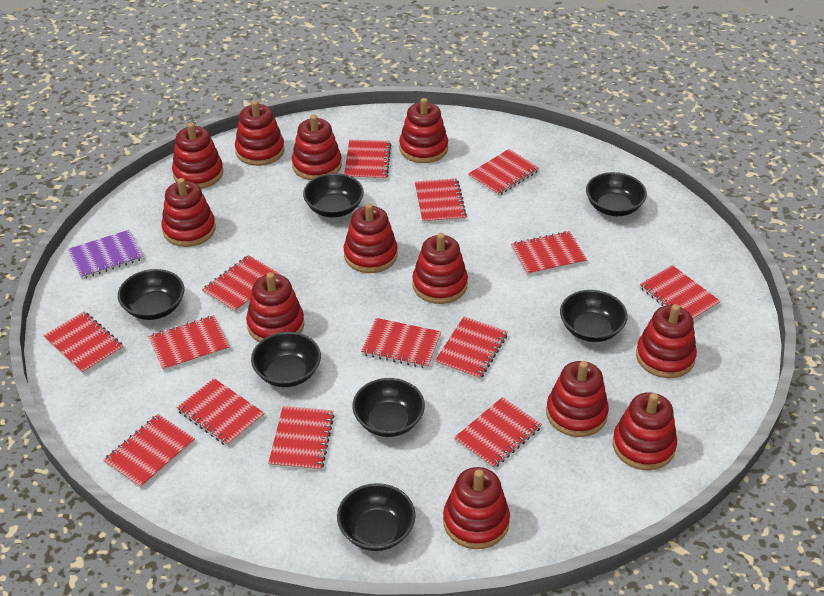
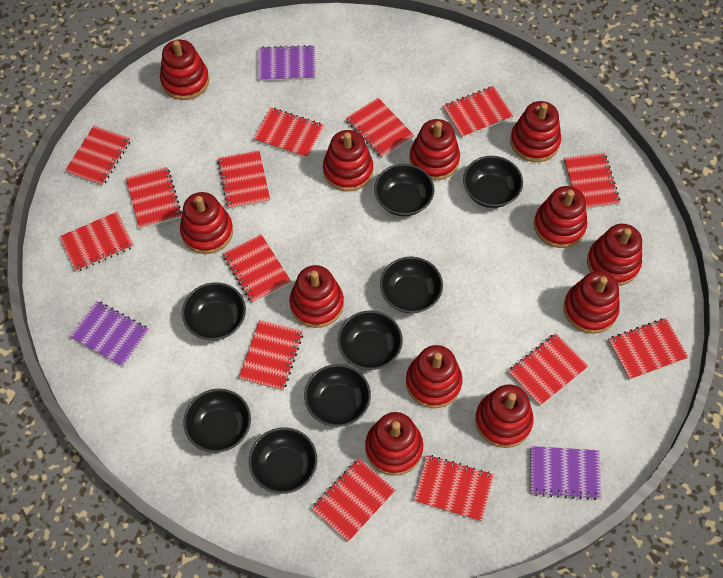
black bowl: 7 -> 8
purple notebook: 1 -> 3

